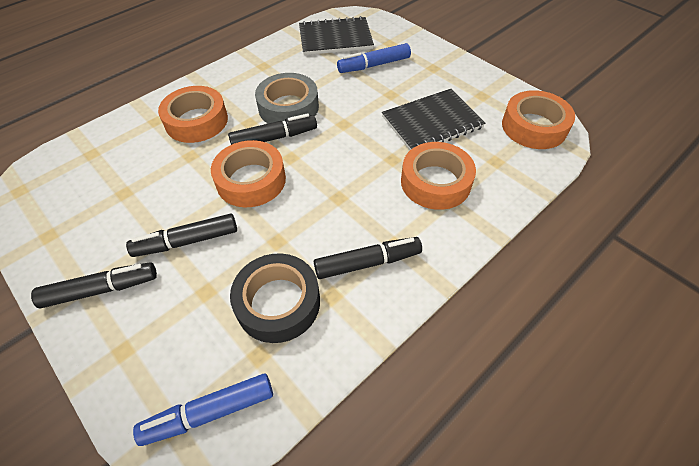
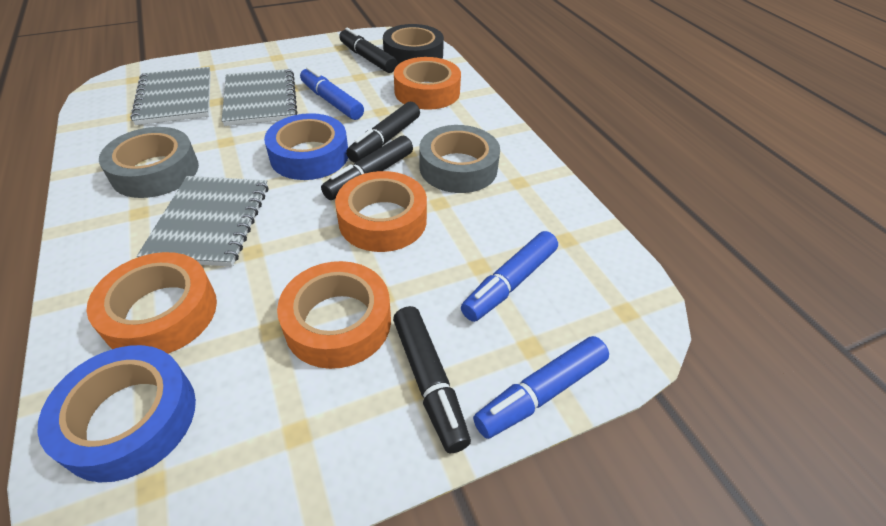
black notebook: 2 -> 0
blue marker: 2 -> 3
blue tape: 0 -> 2
grey notebook: 0 -> 3
grey tape: 1 -> 2

